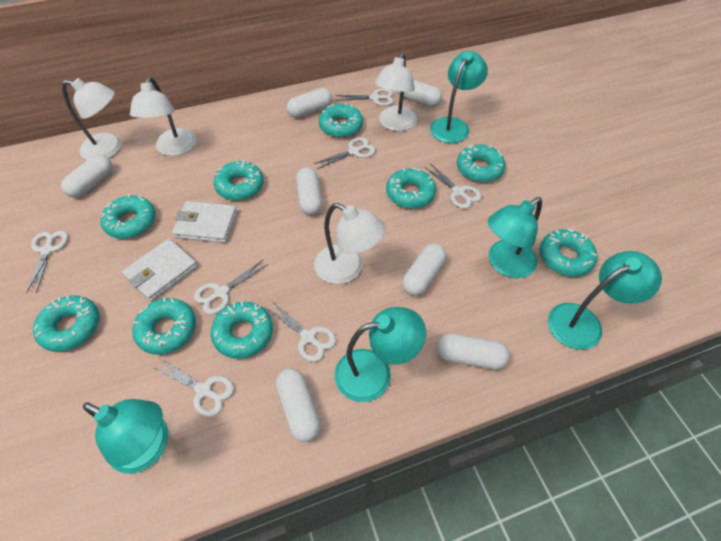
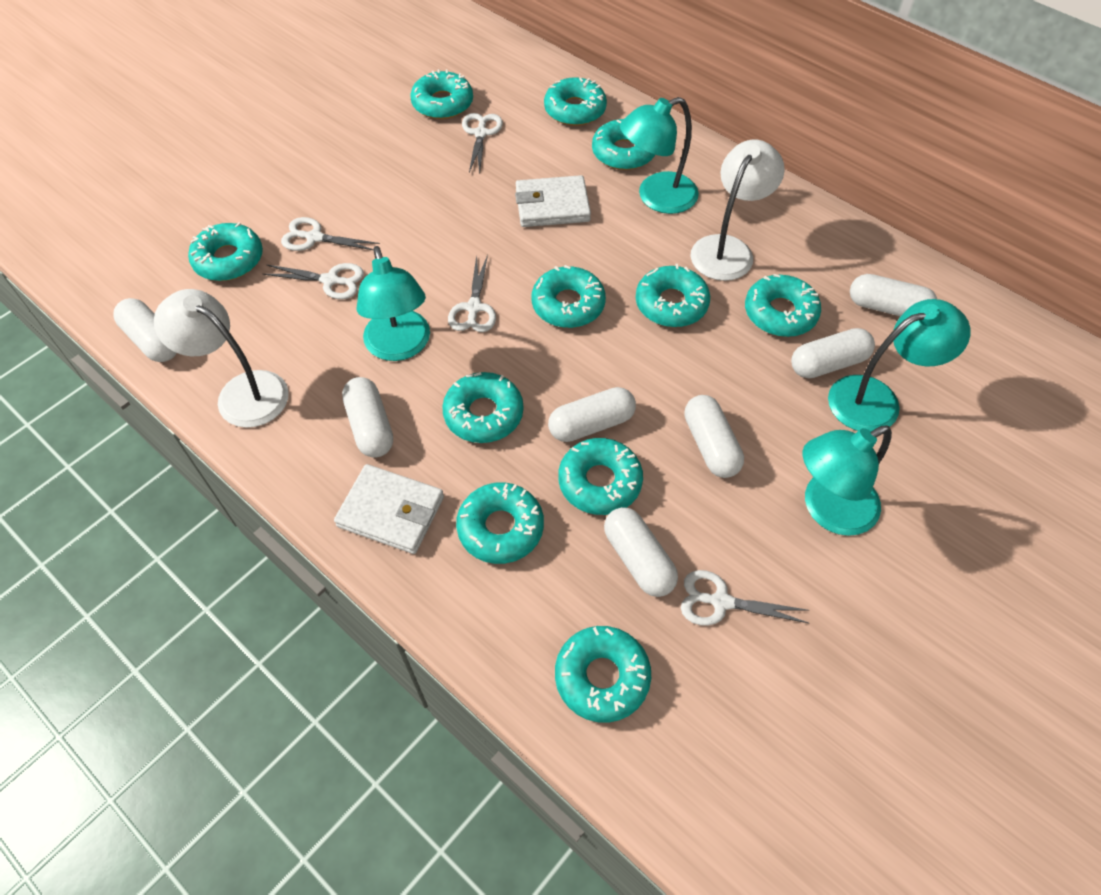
turquoise donut: 9 -> 11
turquoise lamp: 5 -> 4
white lamp: 4 -> 2
white scissors: 7 -> 5

